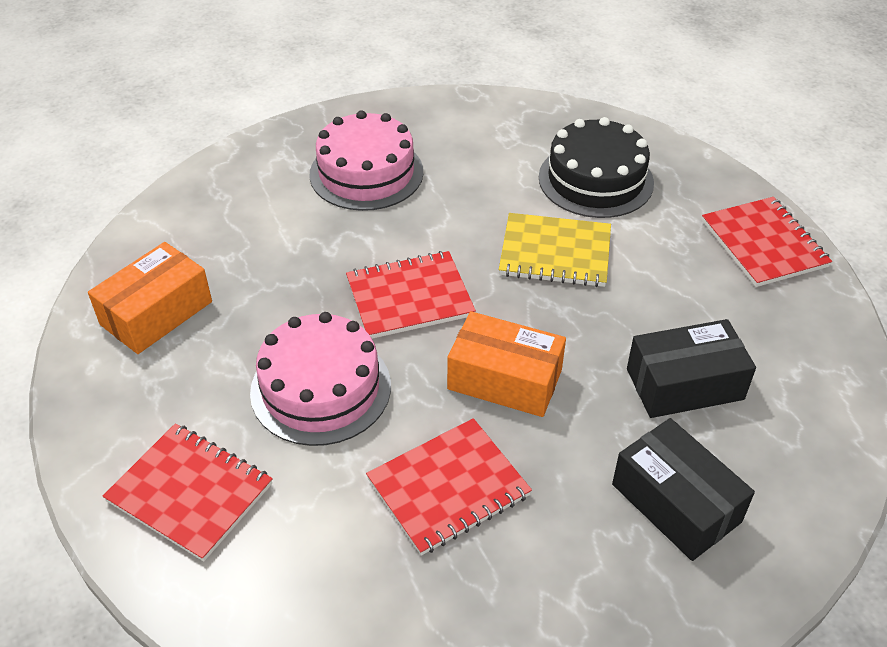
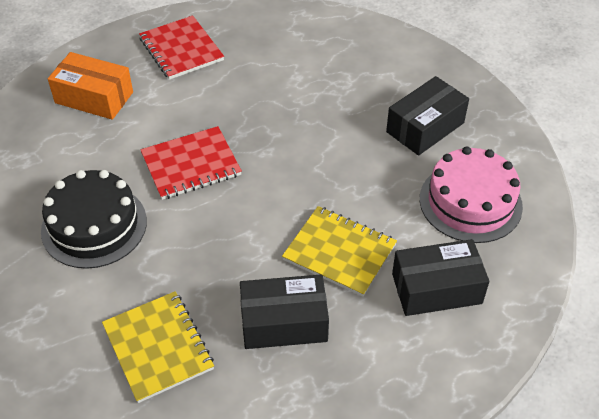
black box: 2 -> 3
orange box: 2 -> 1
pink cake: 2 -> 1
red notebook: 4 -> 2
yellow notebook: 1 -> 2

